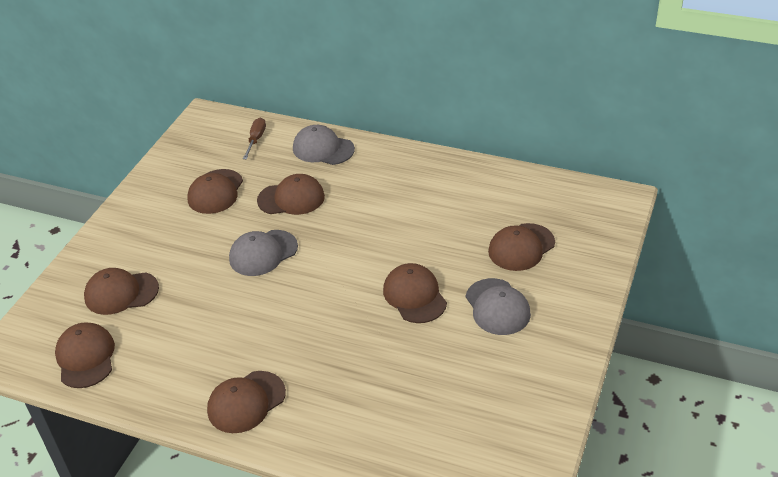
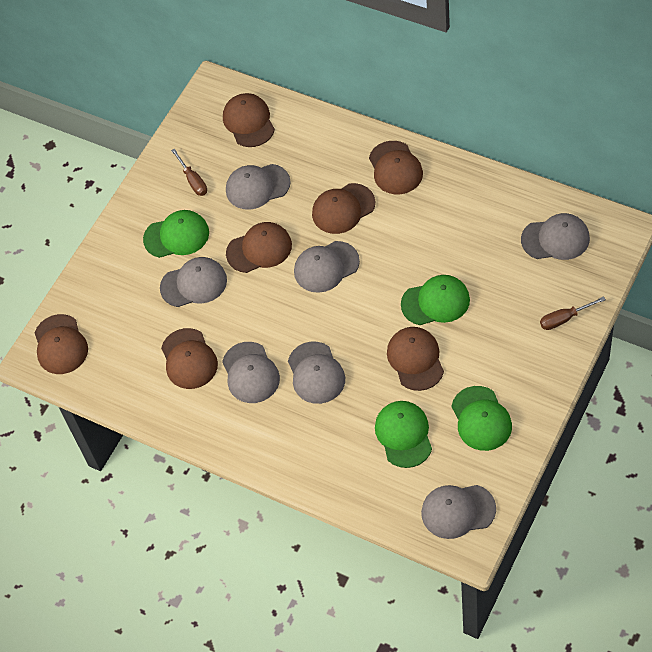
brown screwdriver: 1 -> 2
green cap: 0 -> 4
grey cap: 3 -> 7

